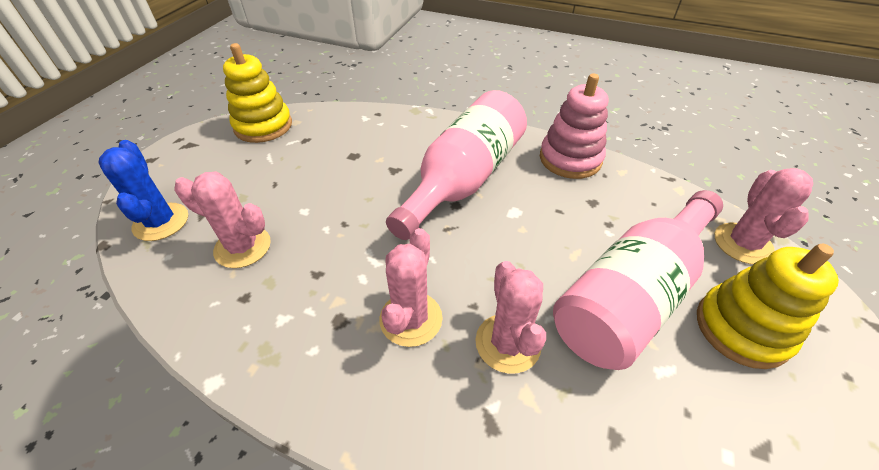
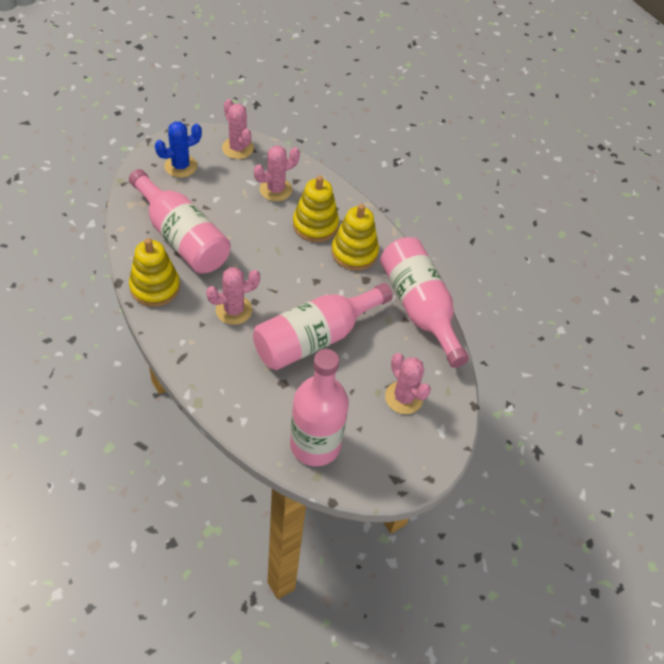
pink bottle: 2 -> 4
pink stacking toy: 1 -> 0
yellow stacking toy: 2 -> 3

